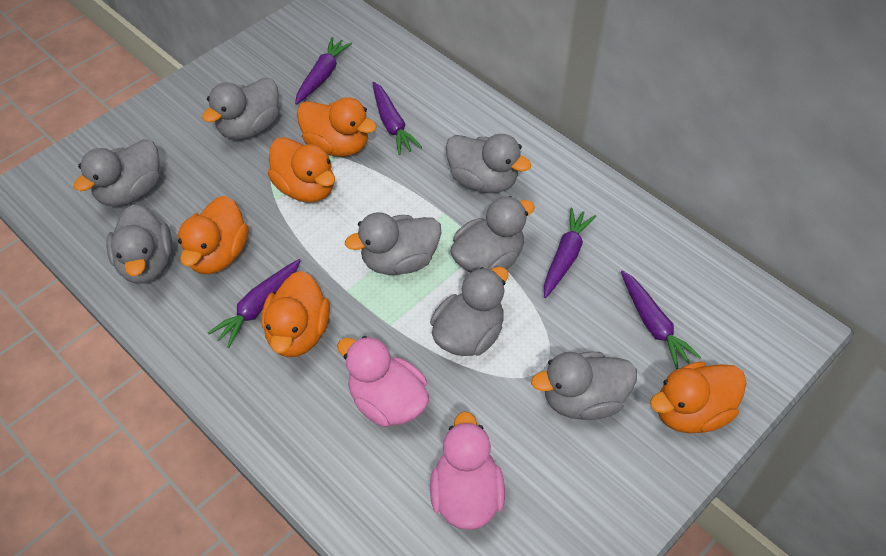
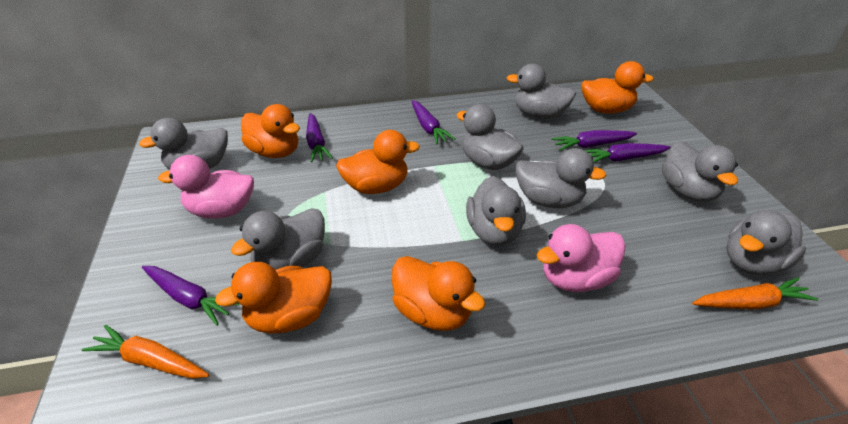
orange carrot: 0 -> 2

